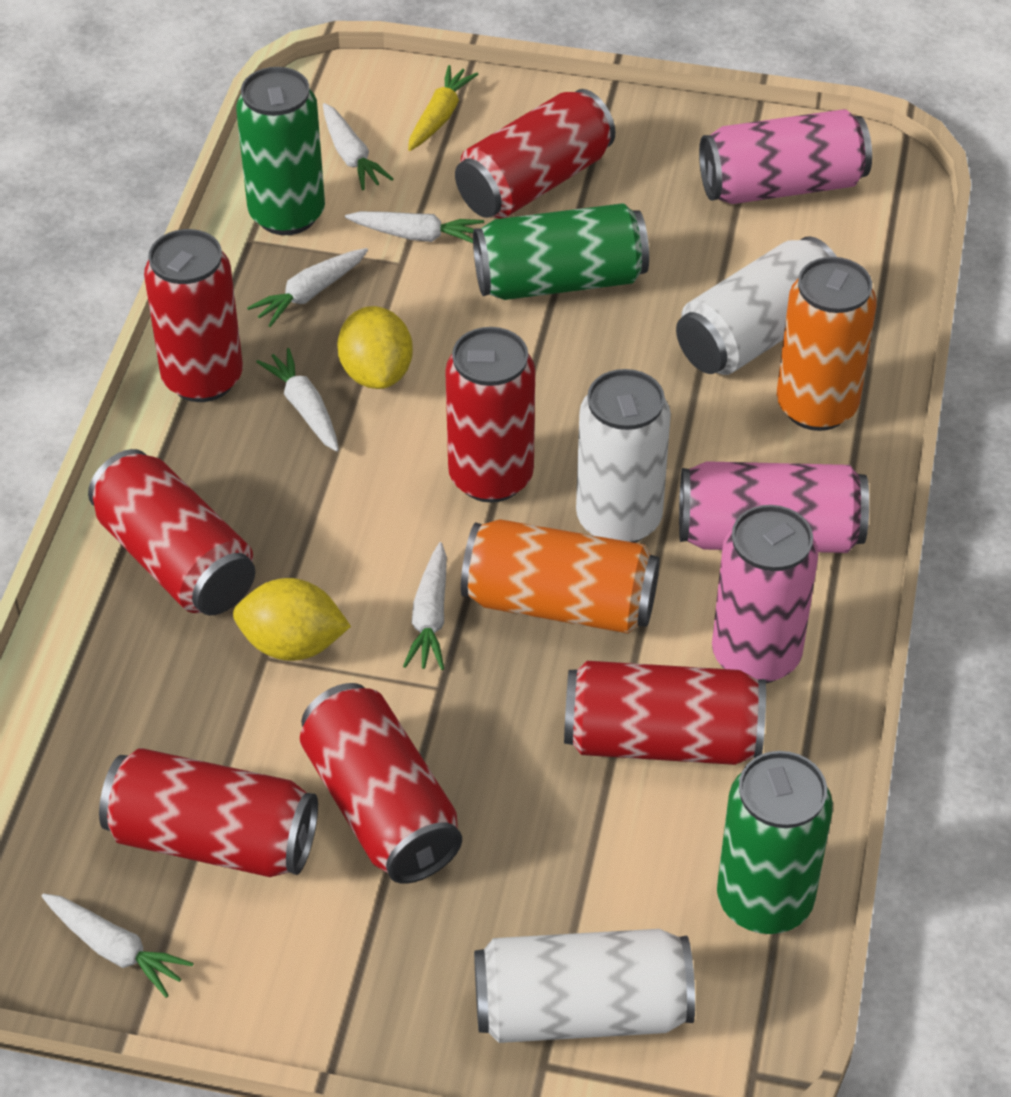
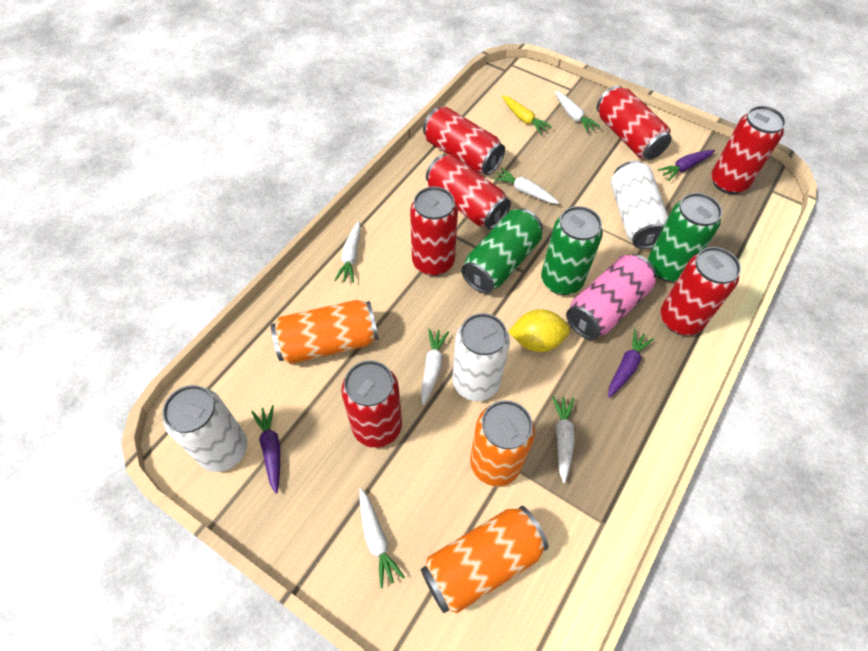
orange can: 2 -> 3
pink can: 3 -> 1
purple carrot: 0 -> 3
yellow lemon: 2 -> 1

